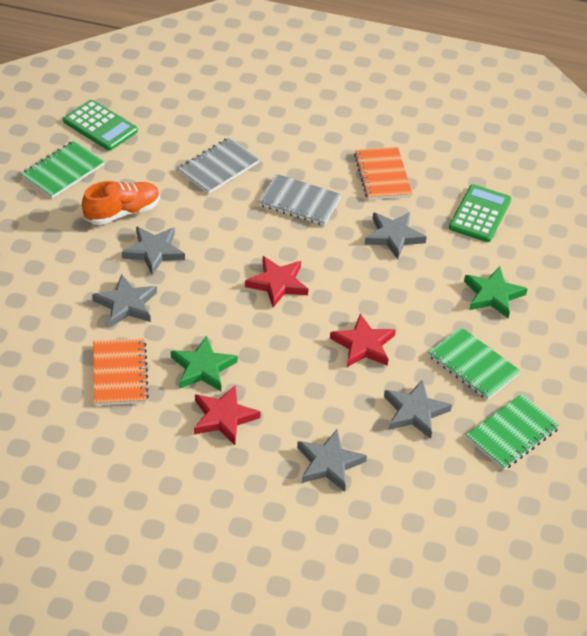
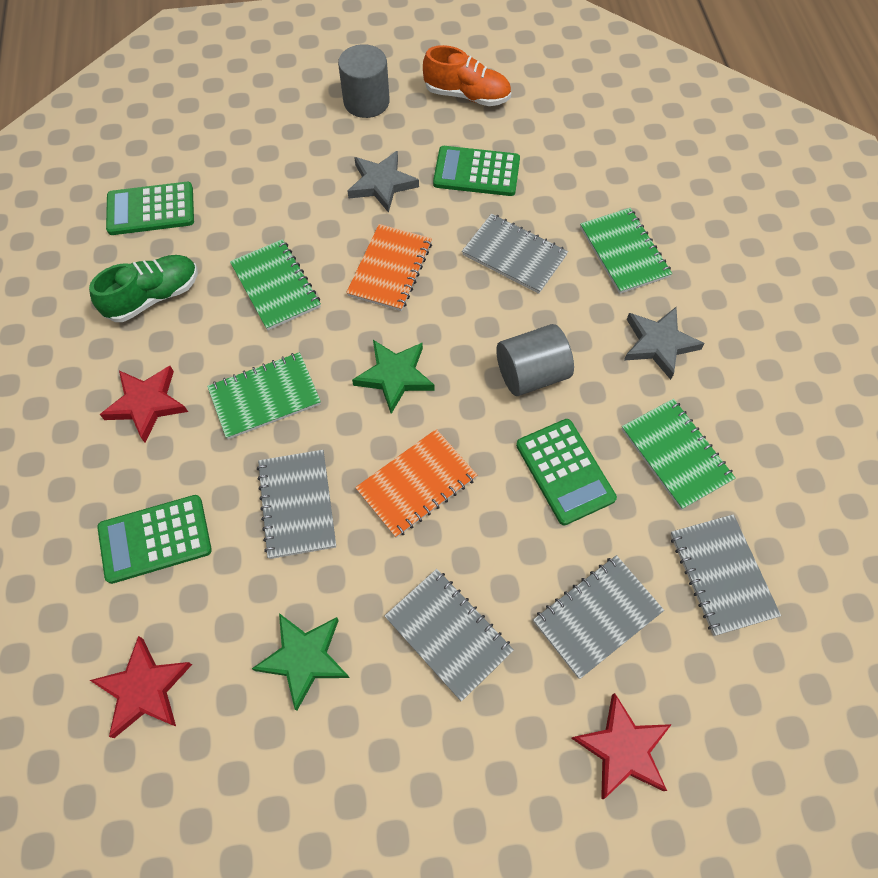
green calculator: 2 -> 4
green notebook: 3 -> 4
green shoe: 0 -> 1
grey cylinder: 0 -> 2
grey notebook: 2 -> 5
grey star: 5 -> 2

